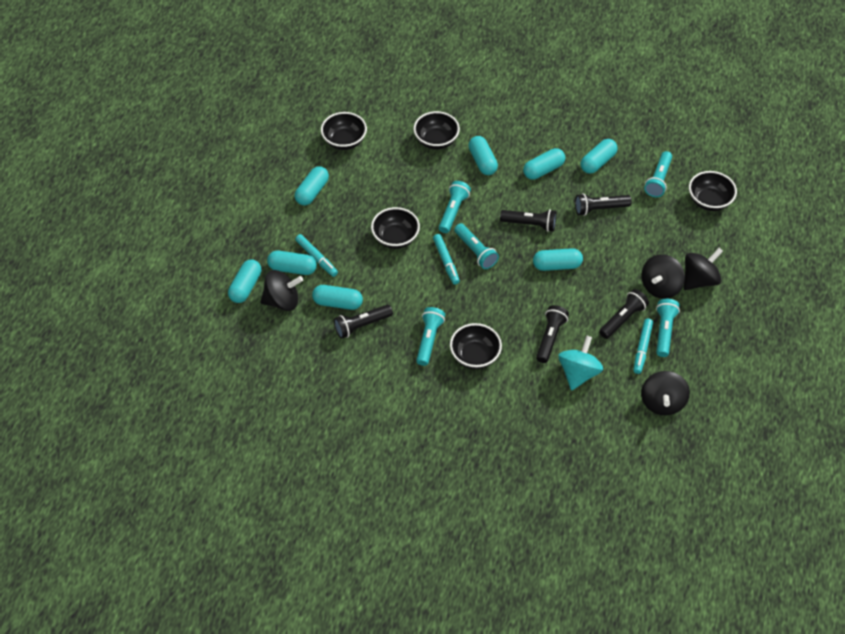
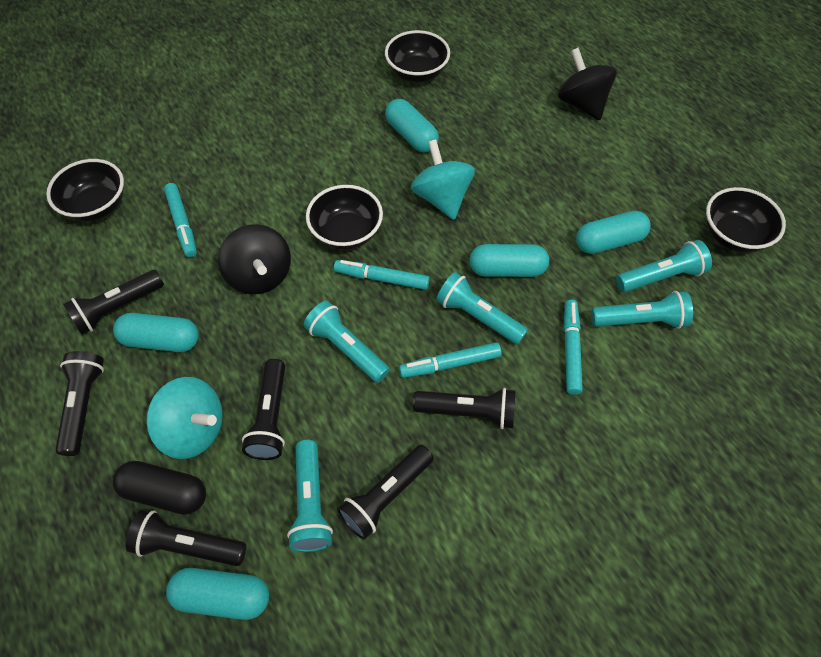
black bowl: 5 -> 4
black capsule: 0 -> 1
black flashlight: 5 -> 6
black spinning top: 4 -> 2
turquoise capsule: 8 -> 5
turquoise marker: 3 -> 4
turquoise spinning top: 1 -> 2

